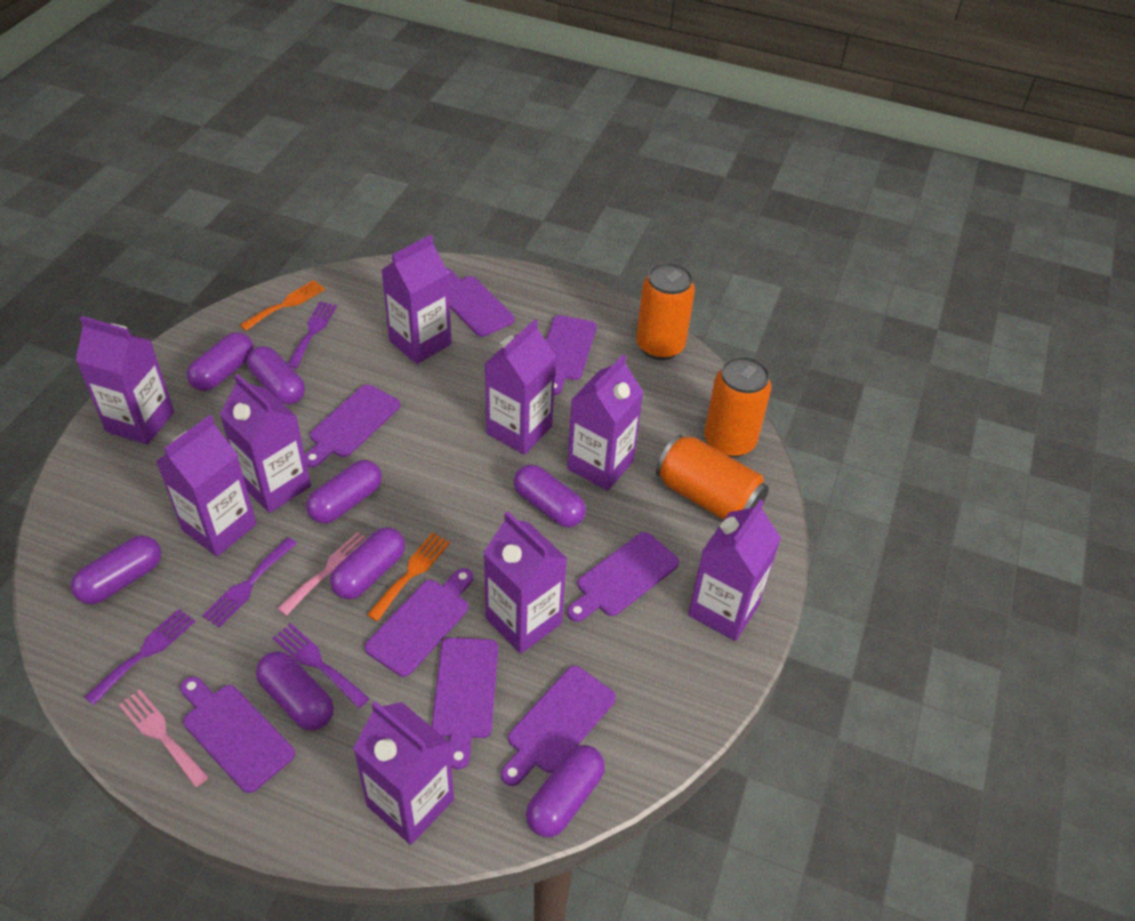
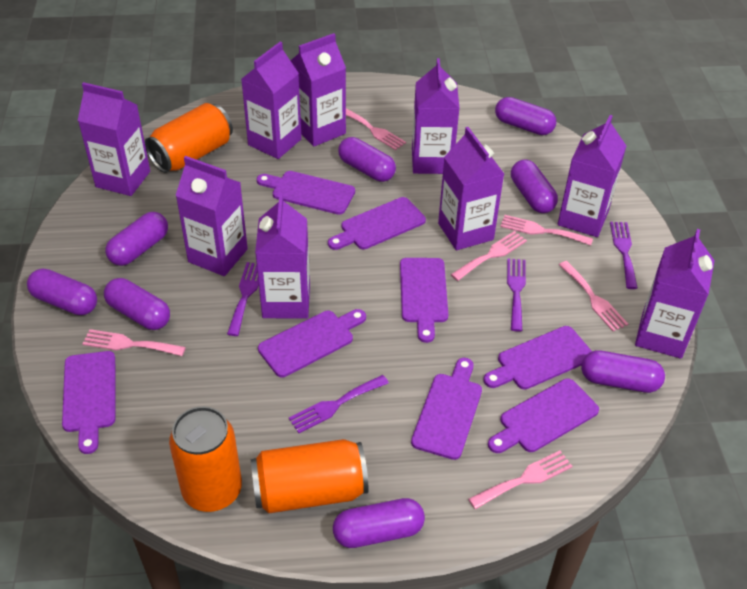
orange fork: 2 -> 0
pink fork: 2 -> 6

